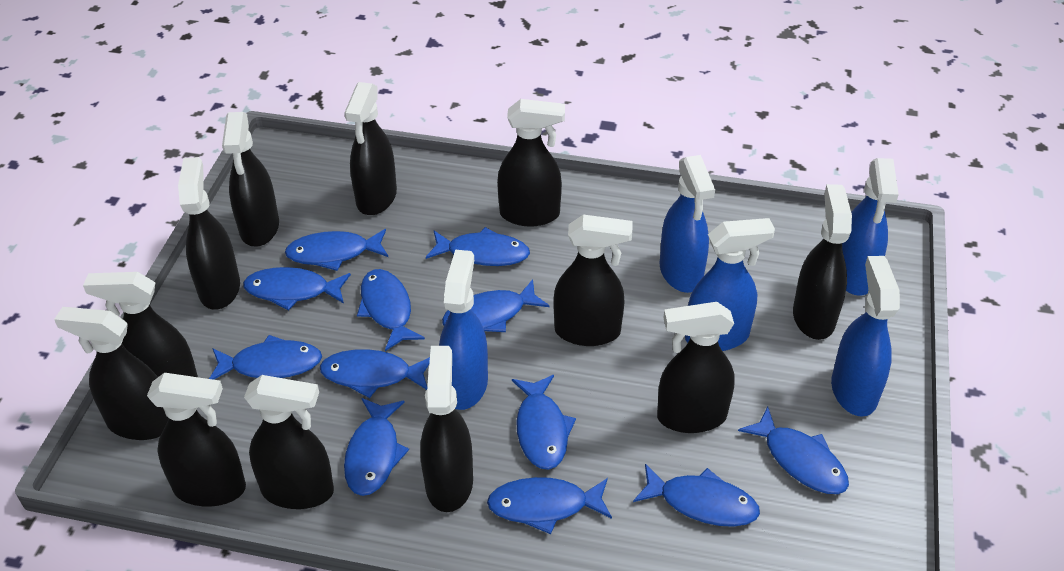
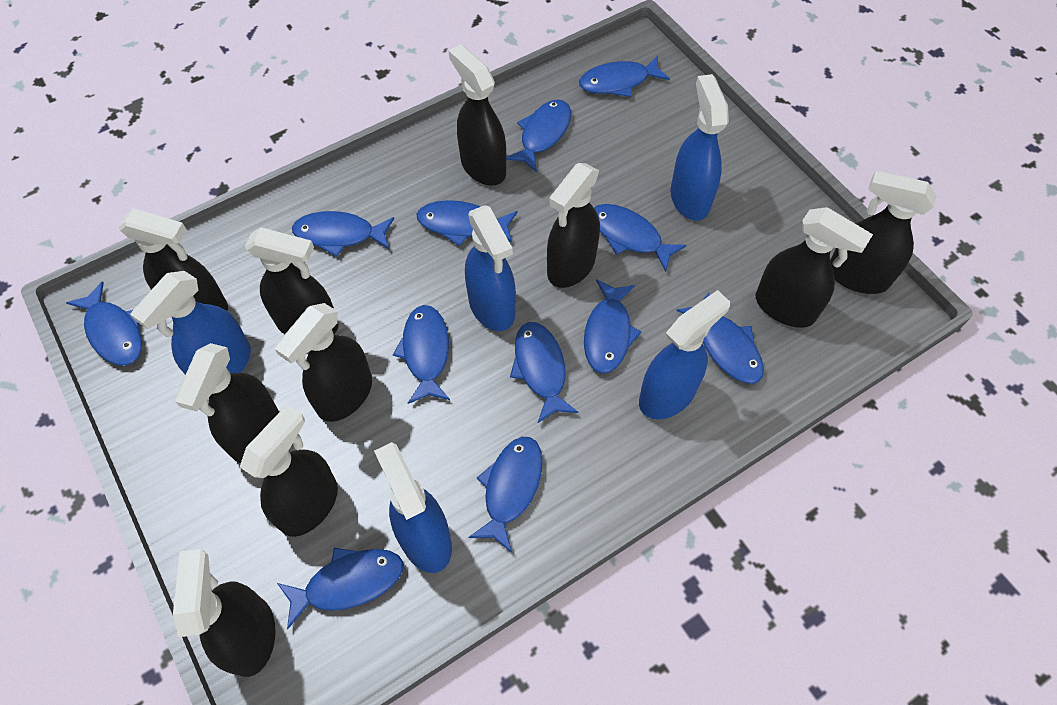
black spray bottle: 12 -> 10

